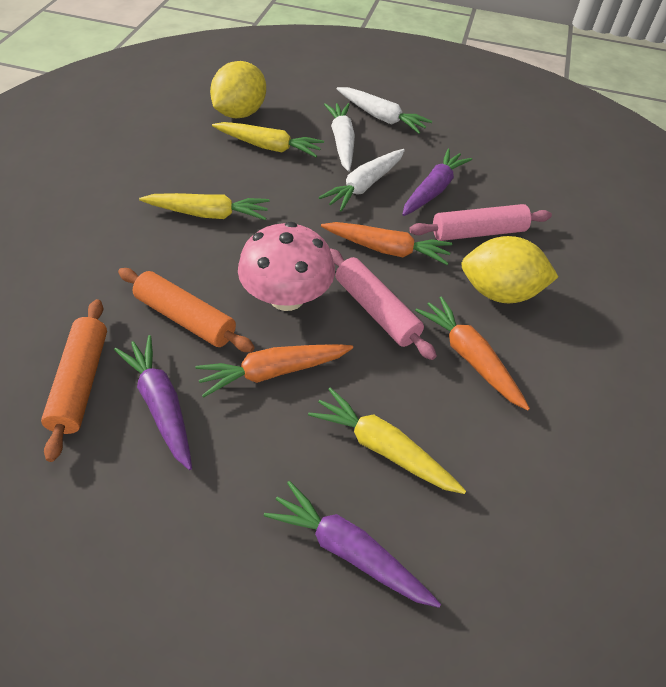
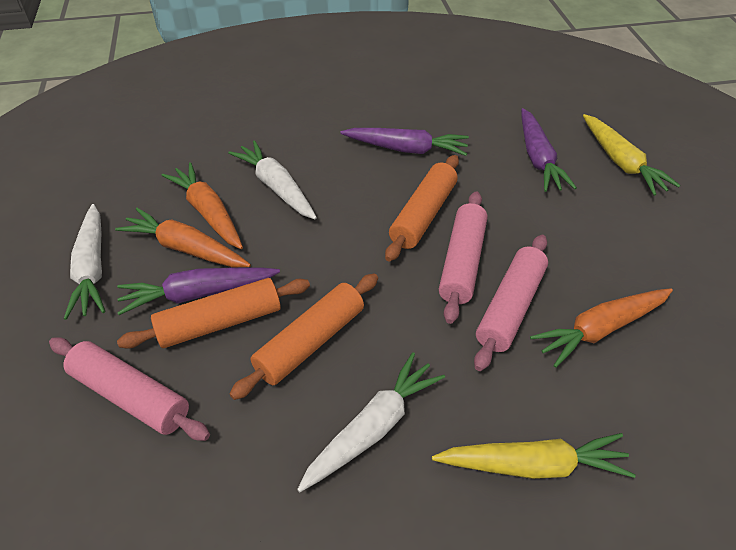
orange rolling pin: 2 -> 3
pink mushroom: 1 -> 0
pink rolling pin: 2 -> 3
yellow carrot: 3 -> 2
yellow lemon: 2 -> 0

